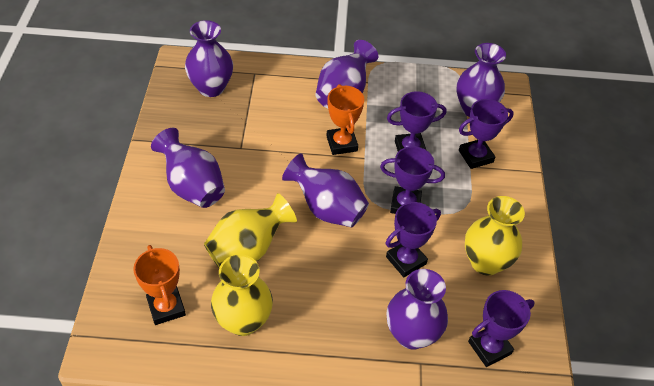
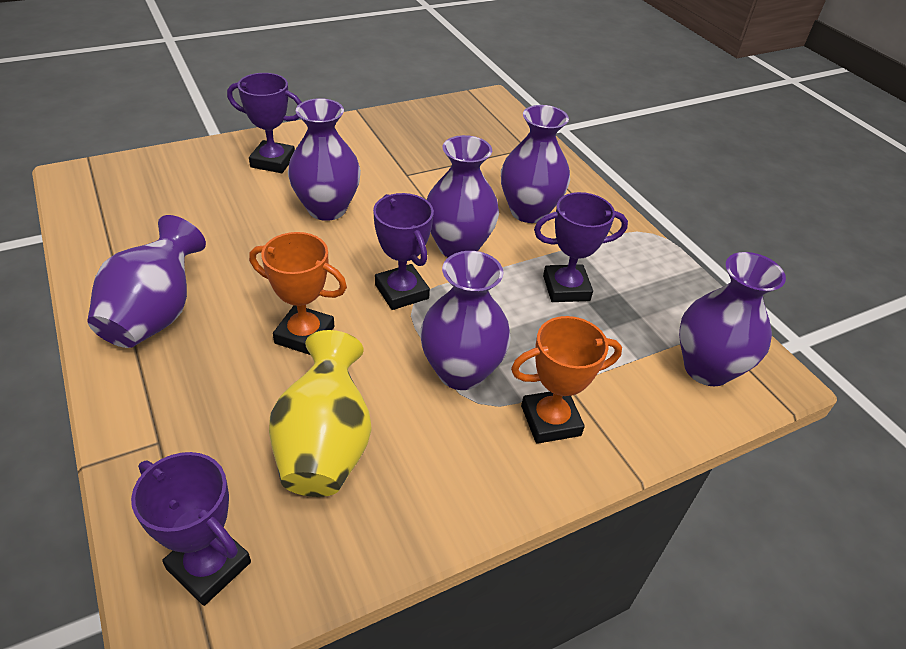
purple trophy: 5 -> 4
yellow vase: 3 -> 1

